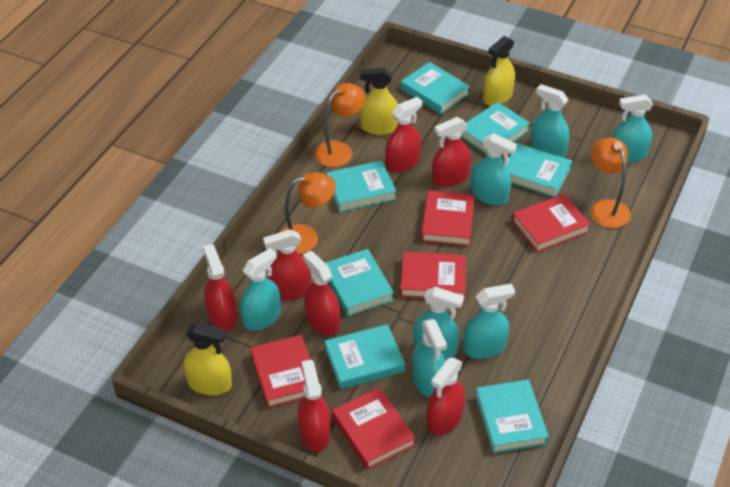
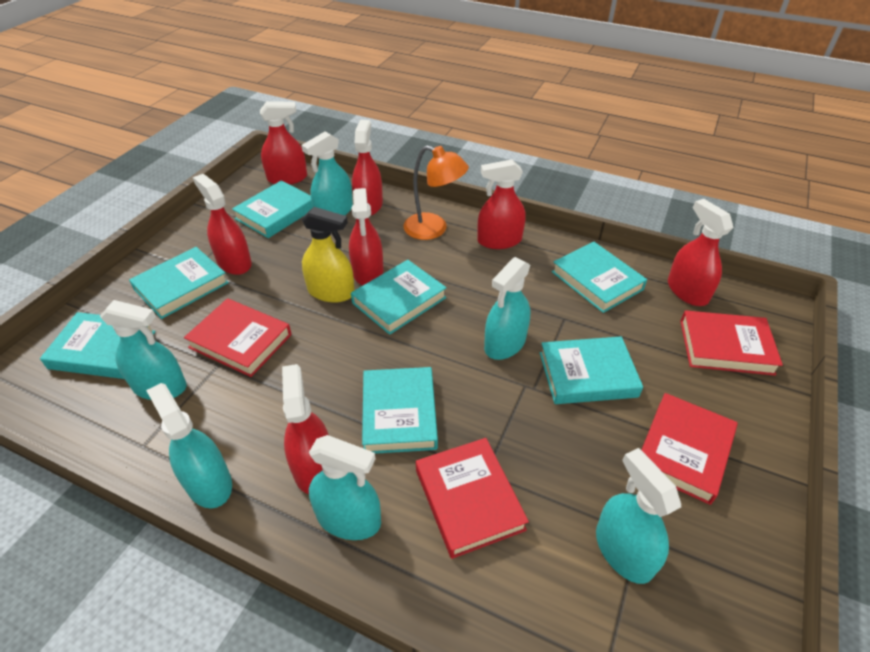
orange lamp: 3 -> 1
red book: 5 -> 4
turquoise spray bottle: 7 -> 6
yellow spray bottle: 3 -> 1

